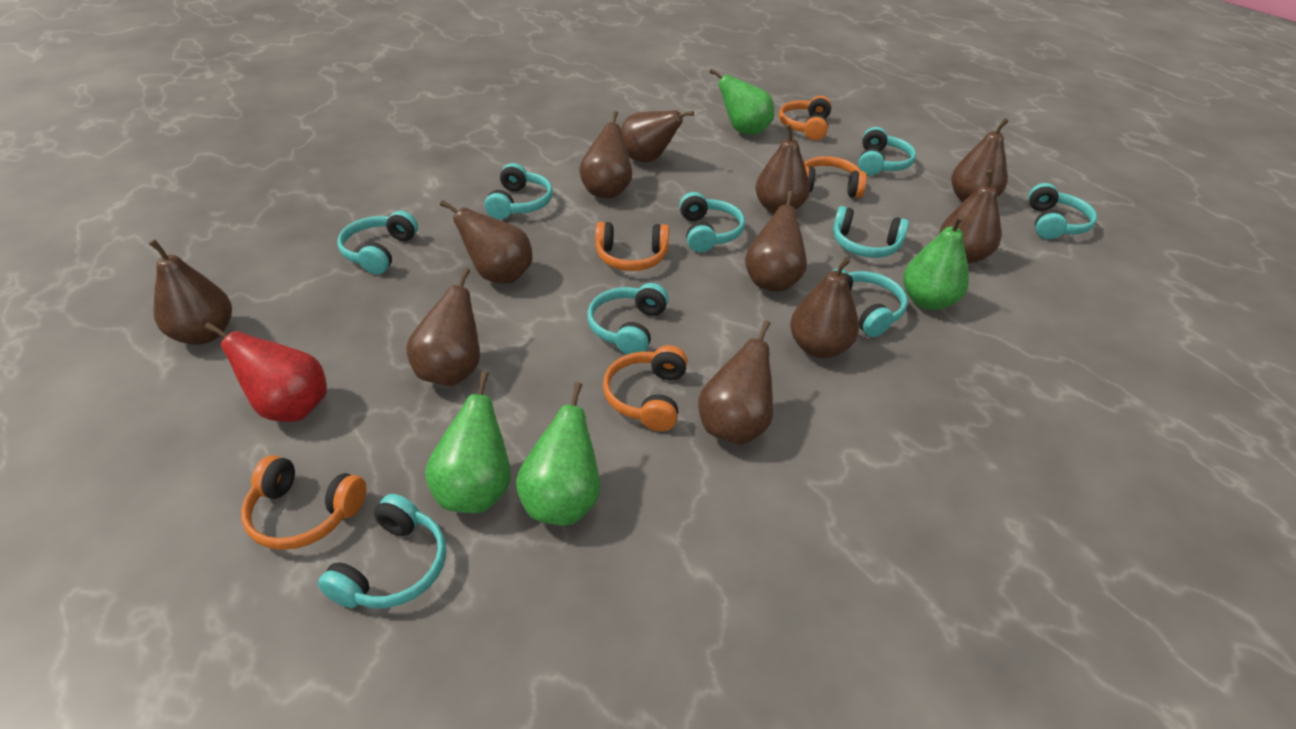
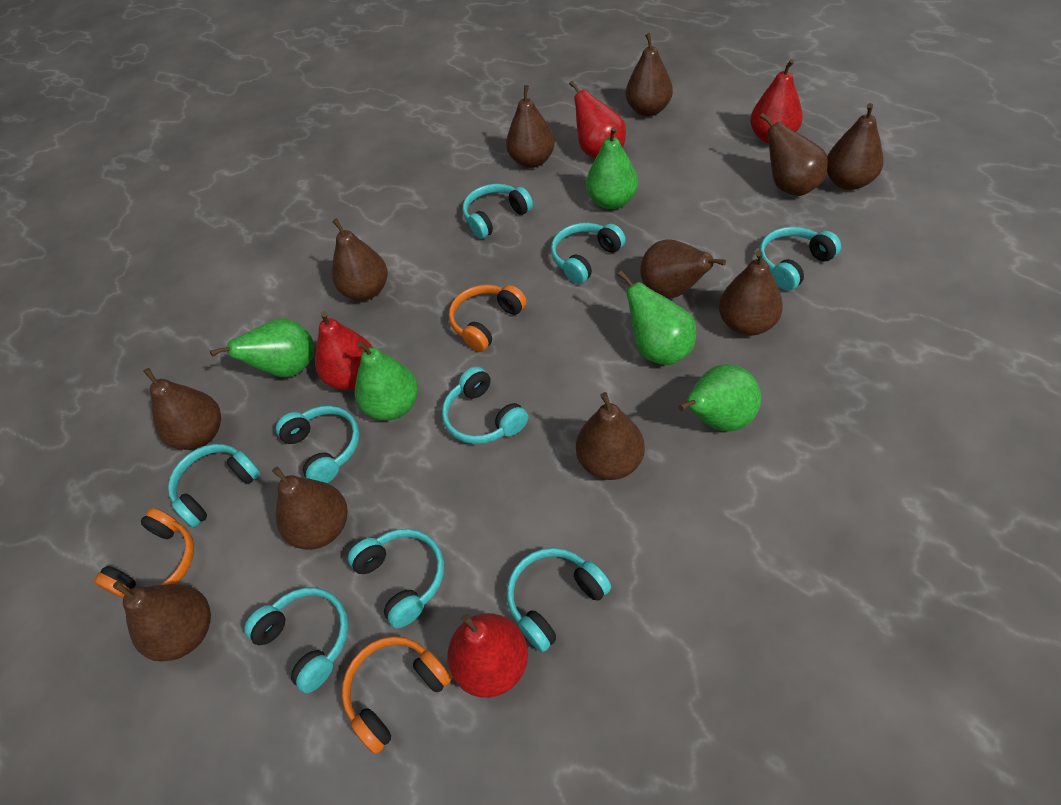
green pear: 4 -> 5
orange headphones: 5 -> 3
red pear: 1 -> 4

